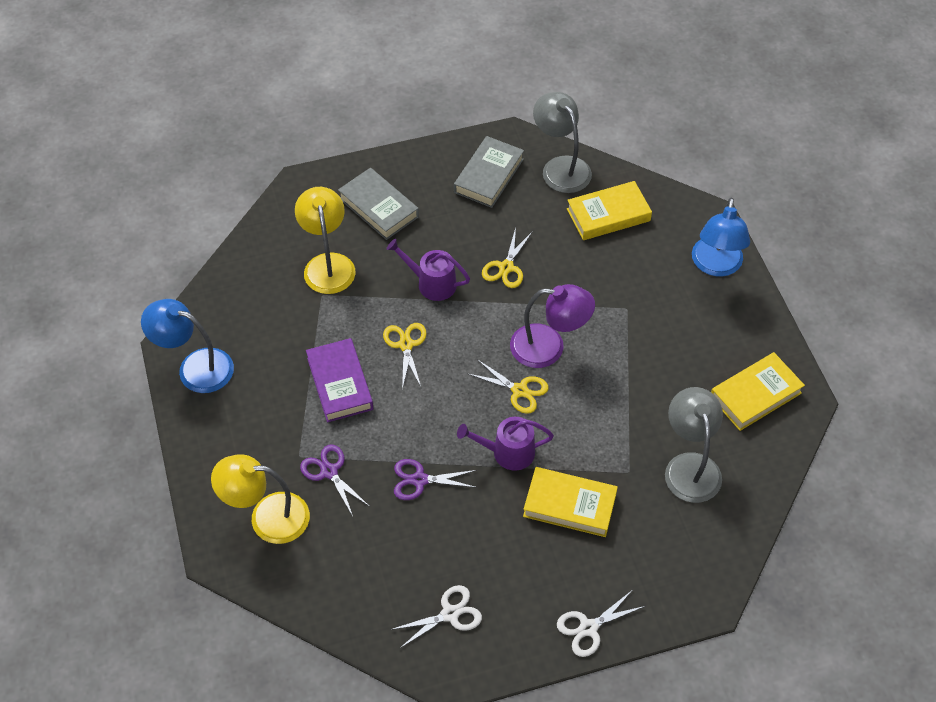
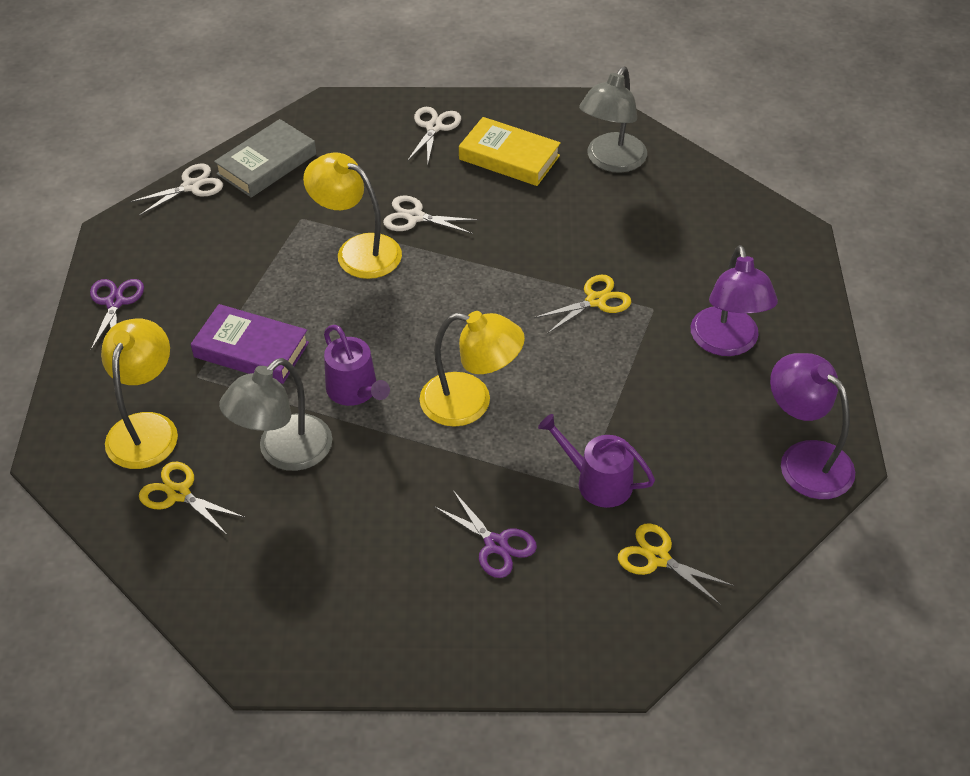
blue lamp: 2 -> 0
grey book: 2 -> 1
purple lamp: 1 -> 2
white scissors: 2 -> 3
yellow book: 3 -> 1
yellow lamp: 2 -> 3

